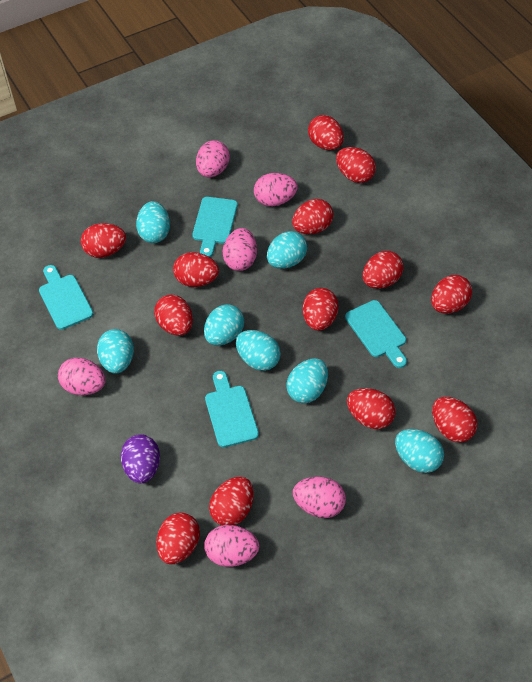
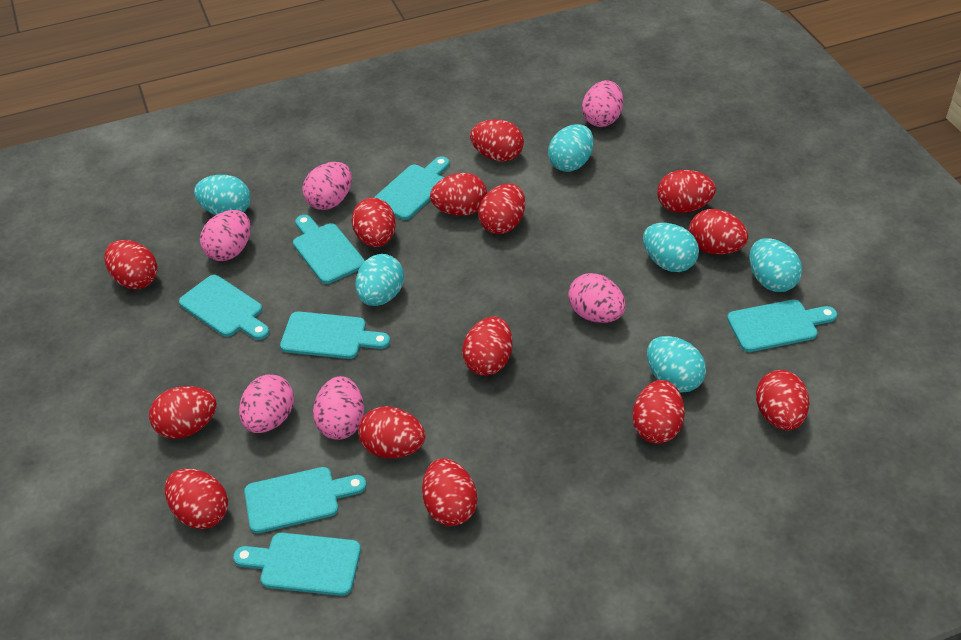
purple egg: 1 -> 0
red egg: 13 -> 14
turquoise cutting board: 4 -> 7
turquoise egg: 7 -> 6

